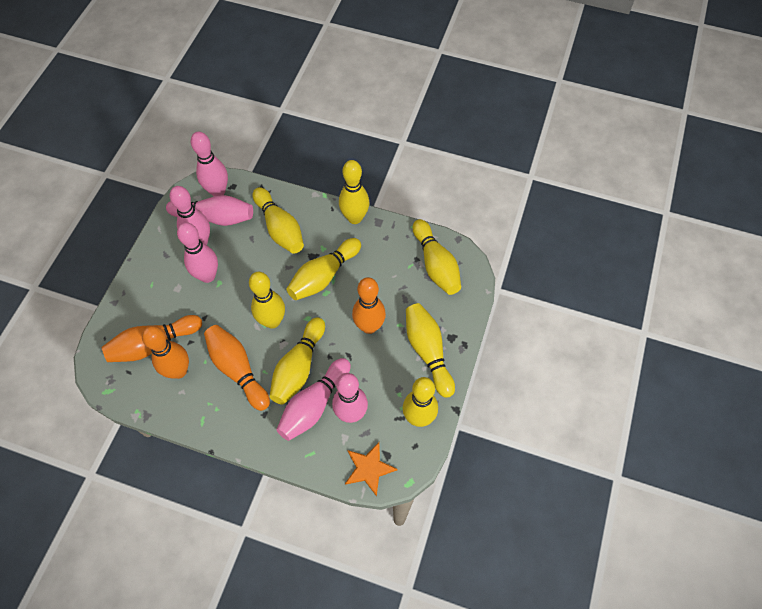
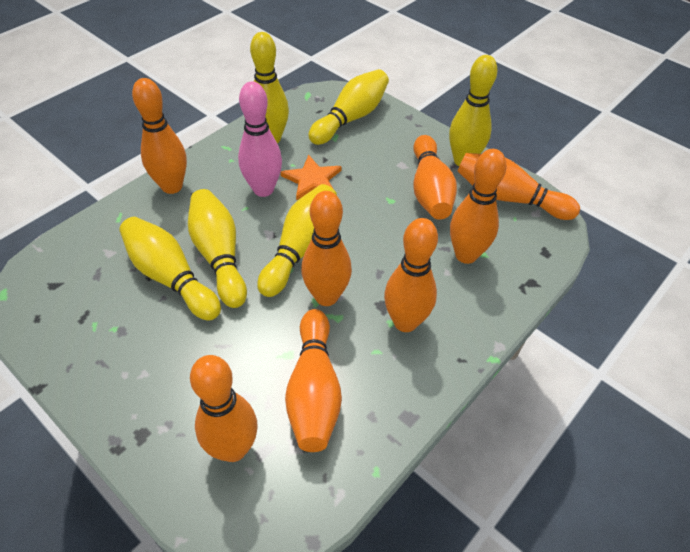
orange bowling pin: 4 -> 8
pink bowling pin: 6 -> 1
yellow bowling pin: 8 -> 6

